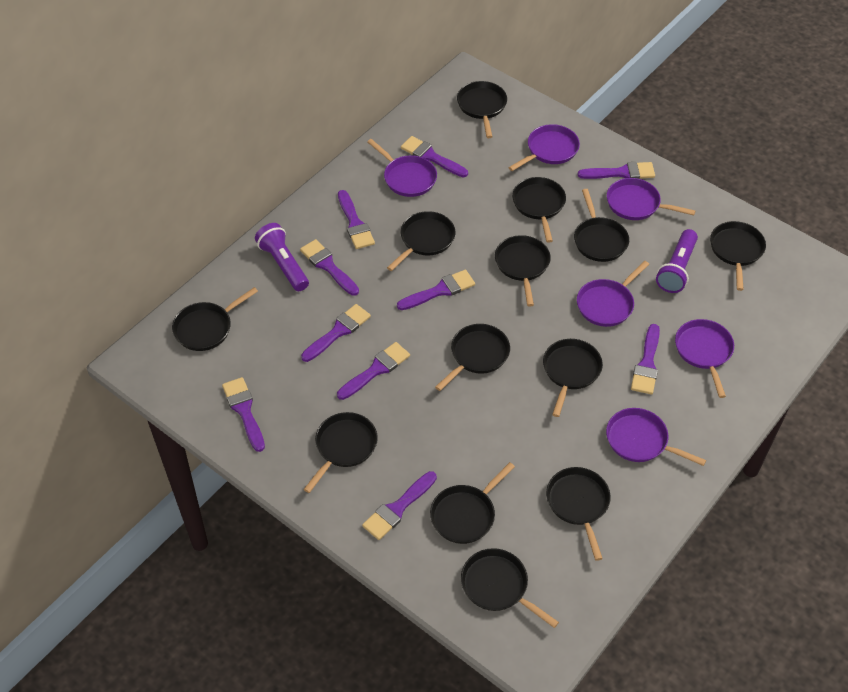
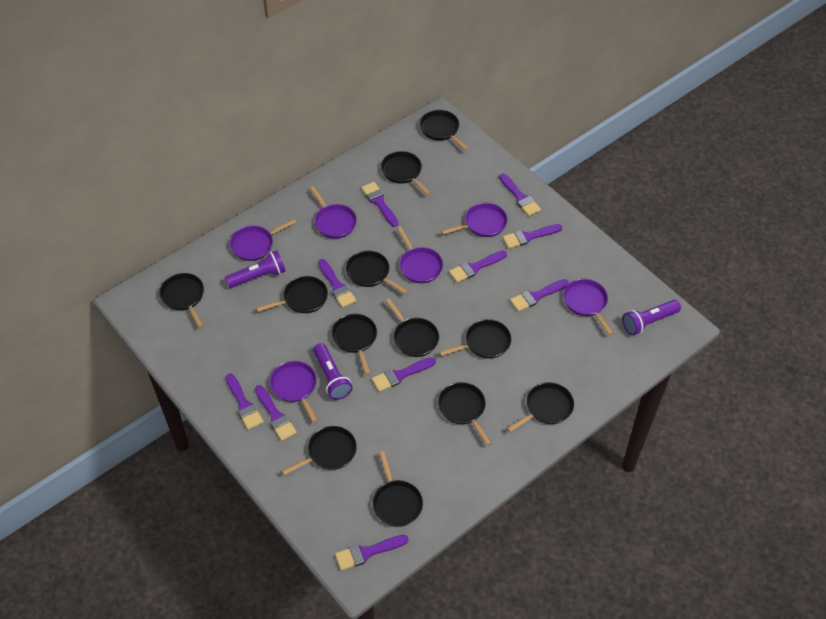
black pan: 13 -> 12
purple flashlight: 2 -> 3

